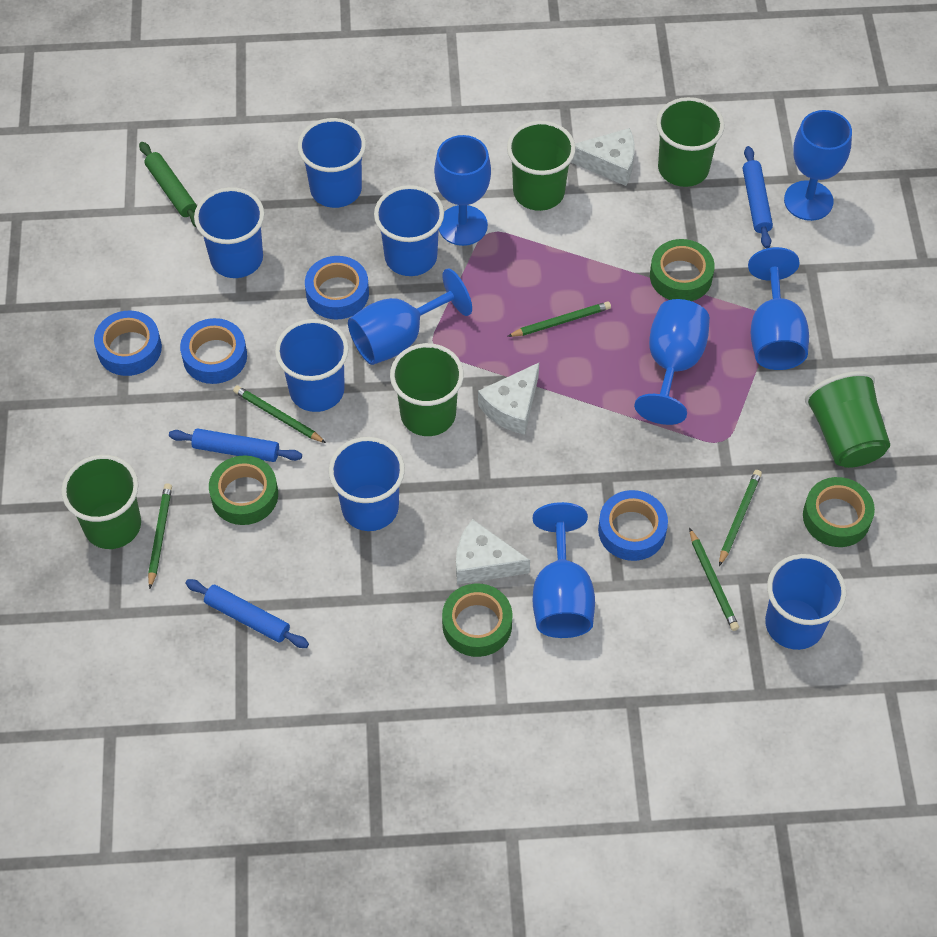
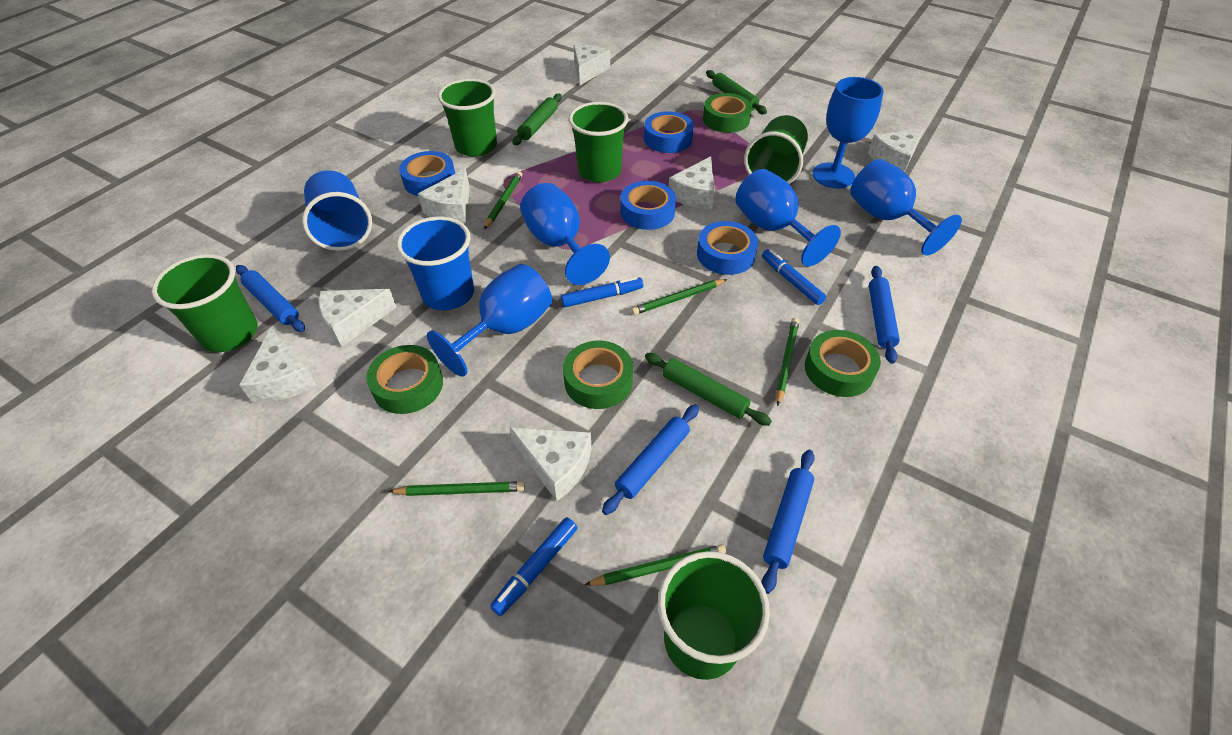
blue cup: 6 -> 2
blue goblet: 6 -> 5
blue marker: 0 -> 3
blue rolling pin: 3 -> 4
green rolling pin: 1 -> 3
white cheese: 3 -> 7

